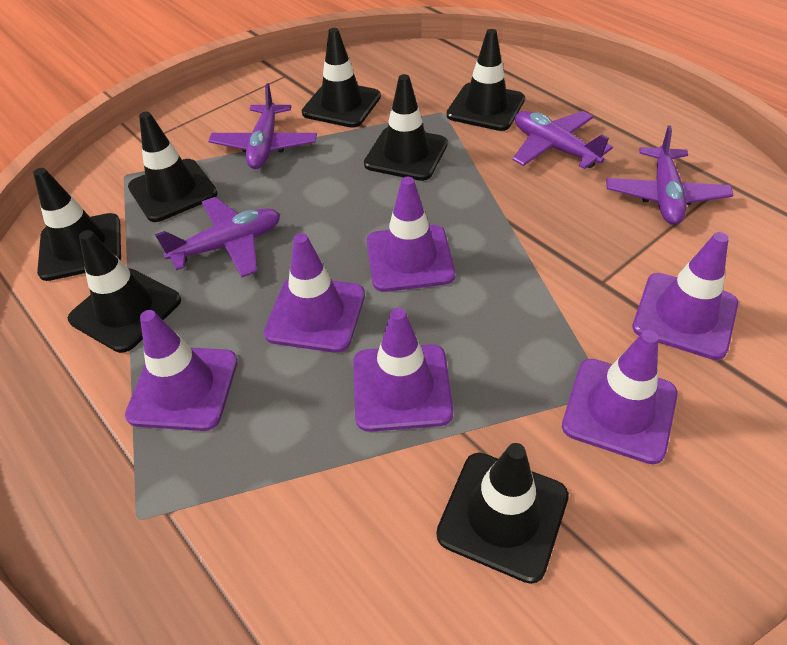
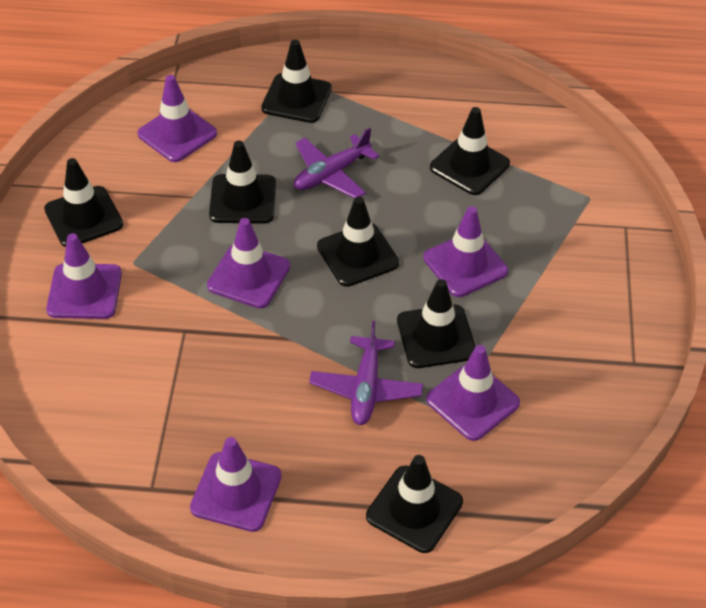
purple plane: 4 -> 2

